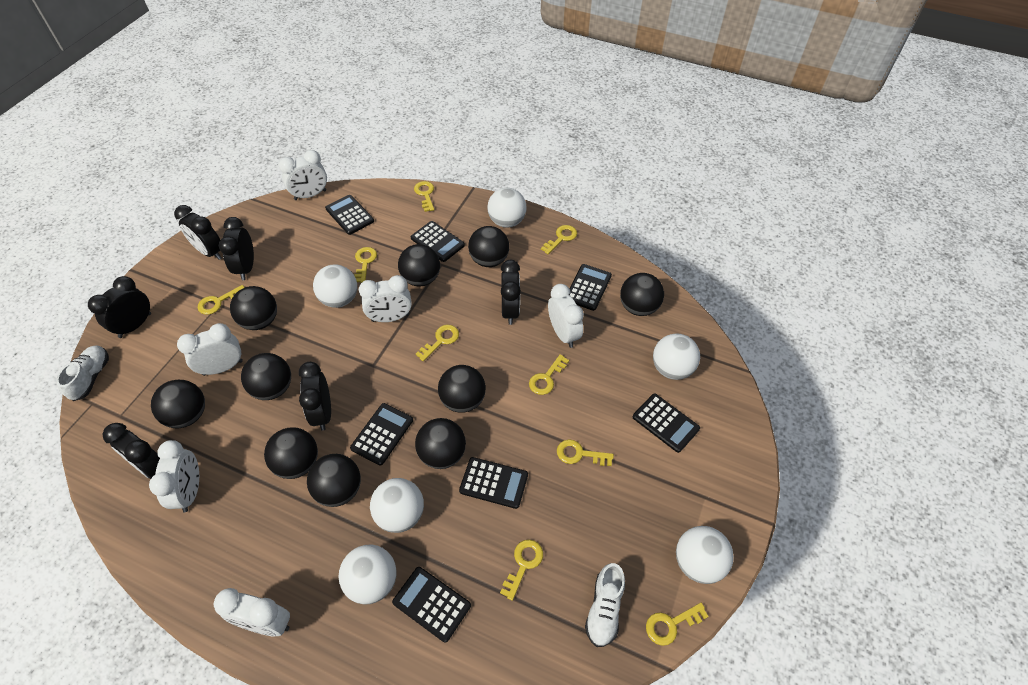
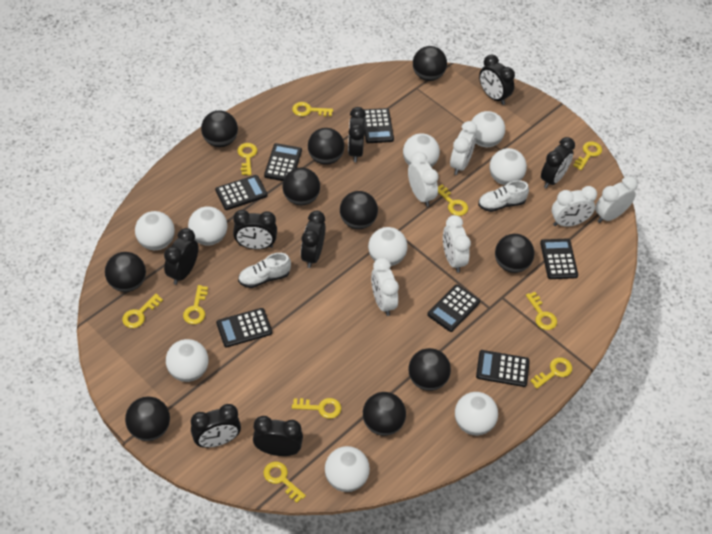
black clock: 6 -> 8
white ball: 6 -> 9
yellow key: 9 -> 10

